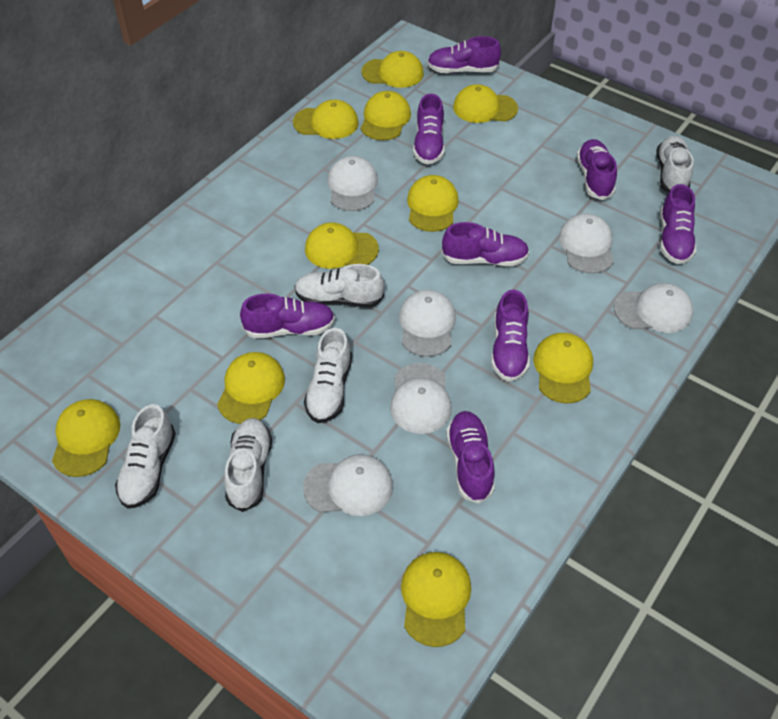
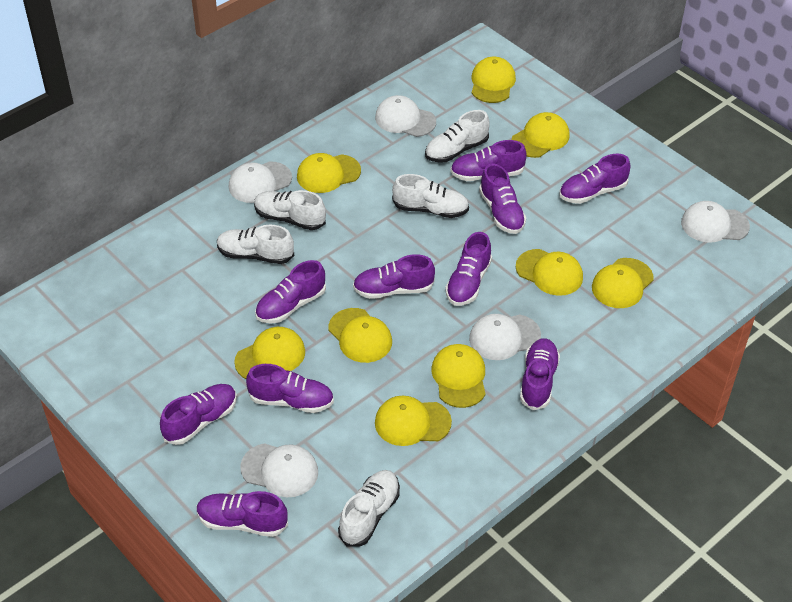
purple shoe: 8 -> 10
white cap: 6 -> 5
yellow cap: 10 -> 9

